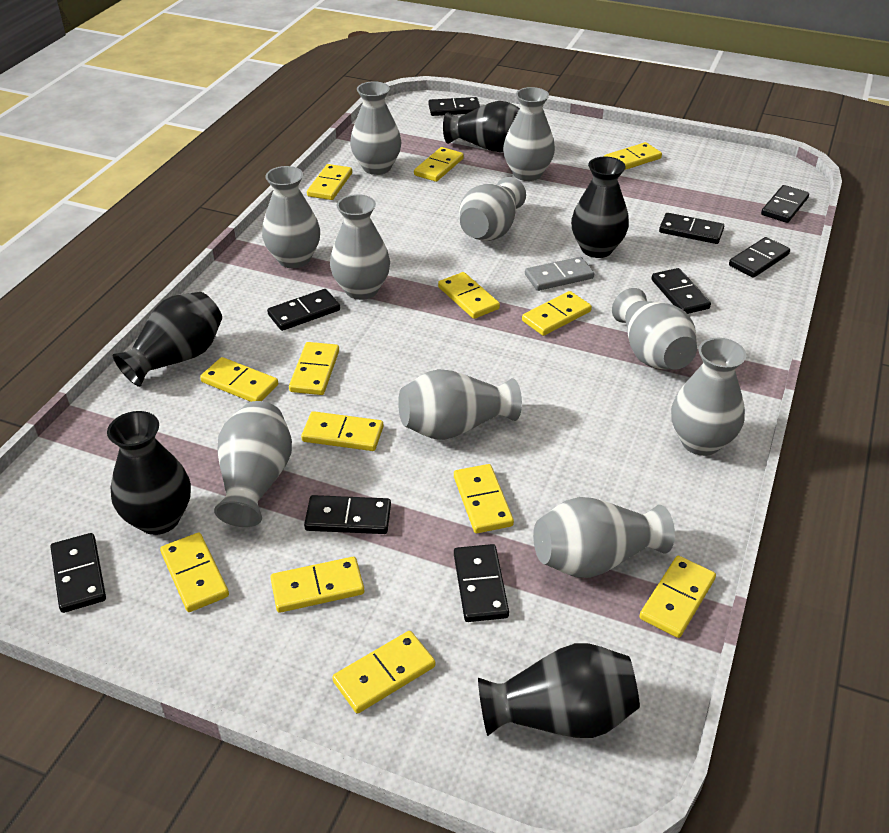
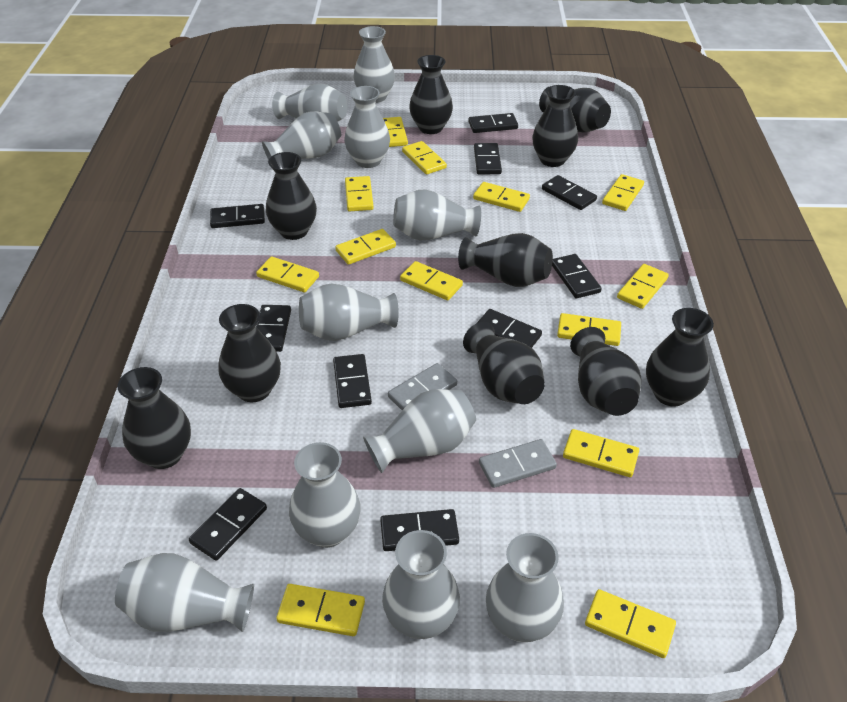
black domino: 9 -> 10
black vase: 5 -> 10
grey domino: 1 -> 2
grey vase: 10 -> 11

